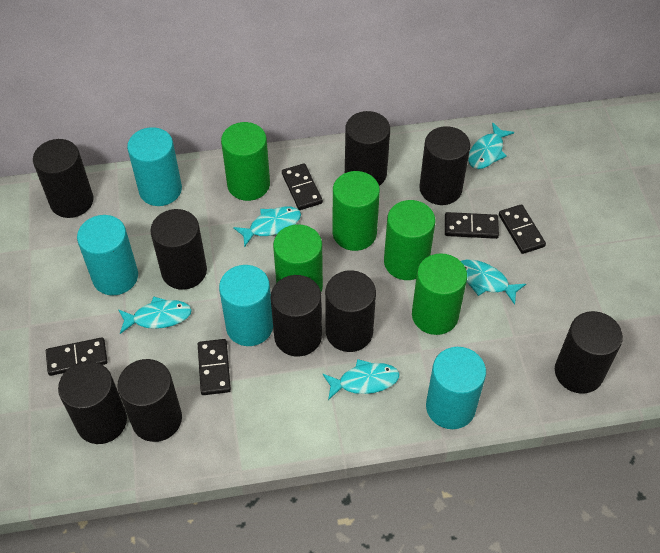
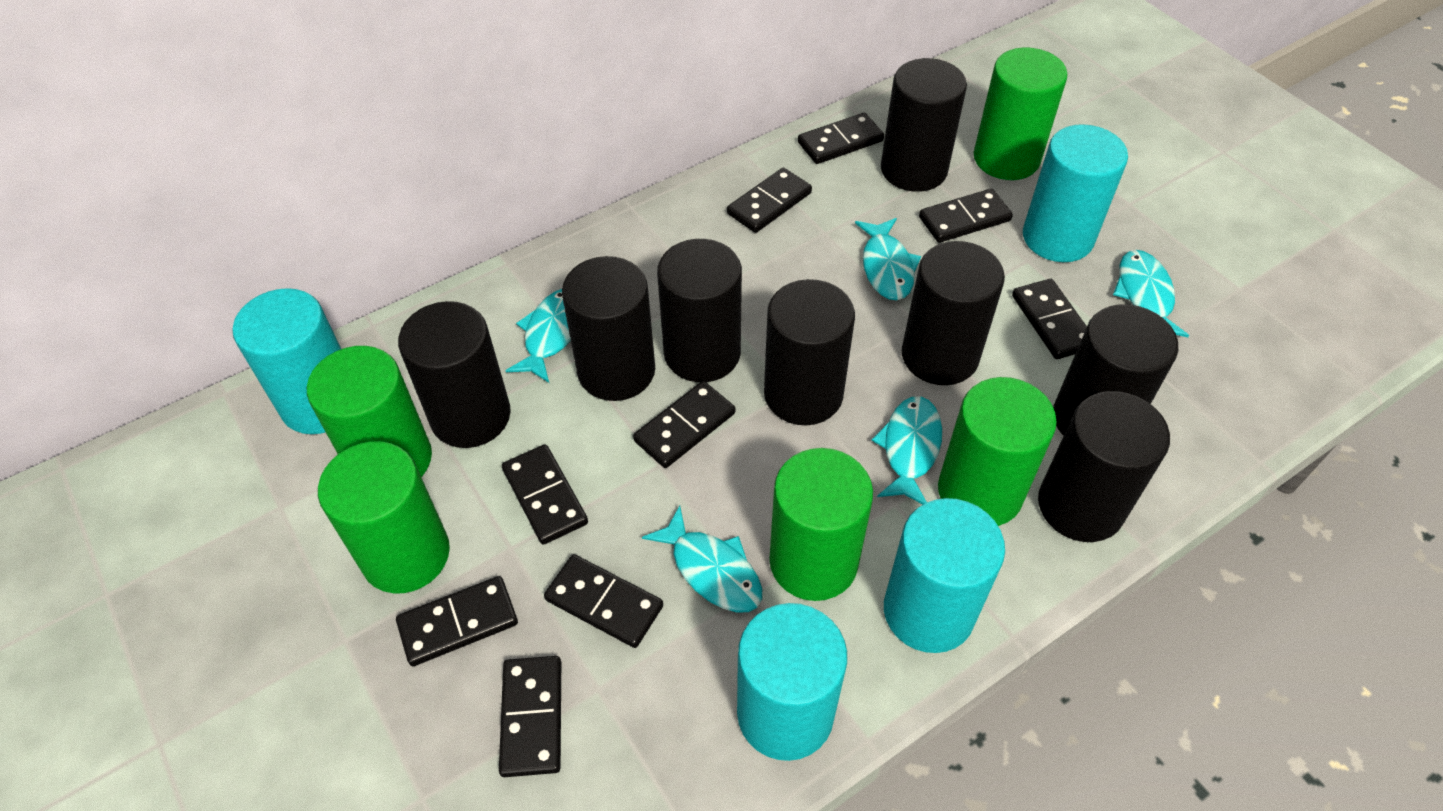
black cylinder: 9 -> 8
black domino: 5 -> 9

